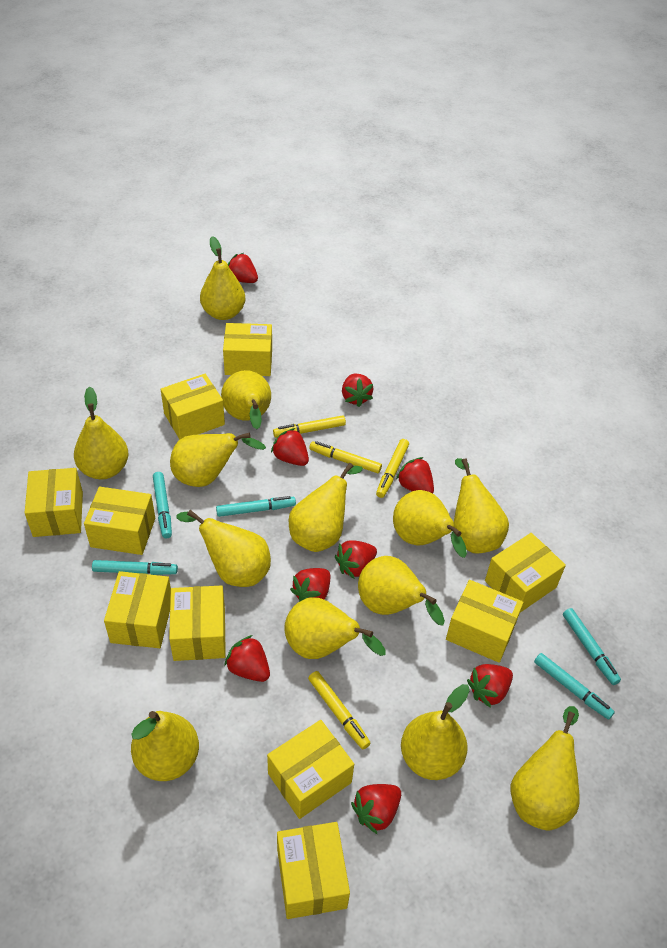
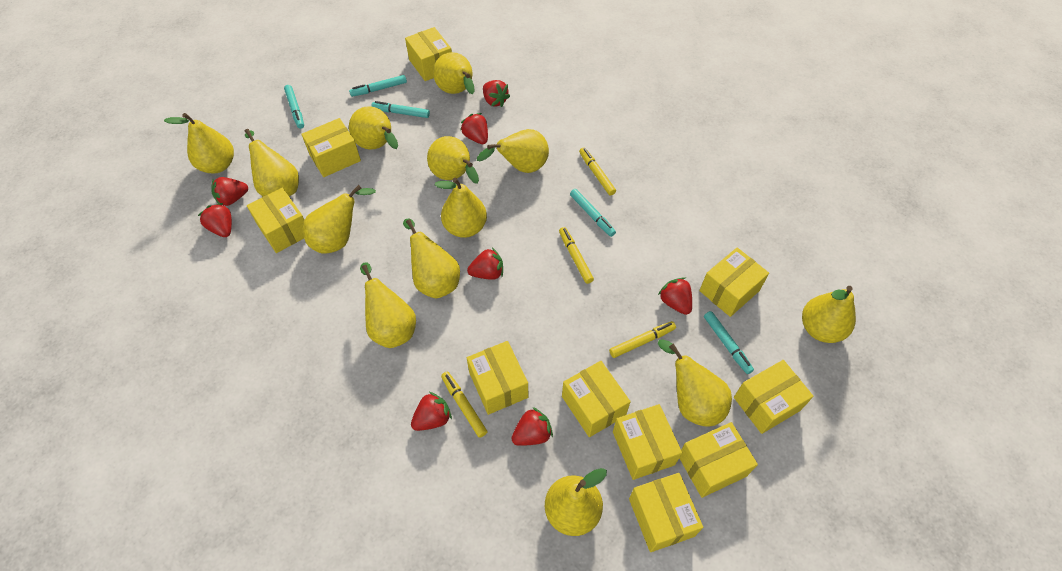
red strawberry: 9 -> 8

